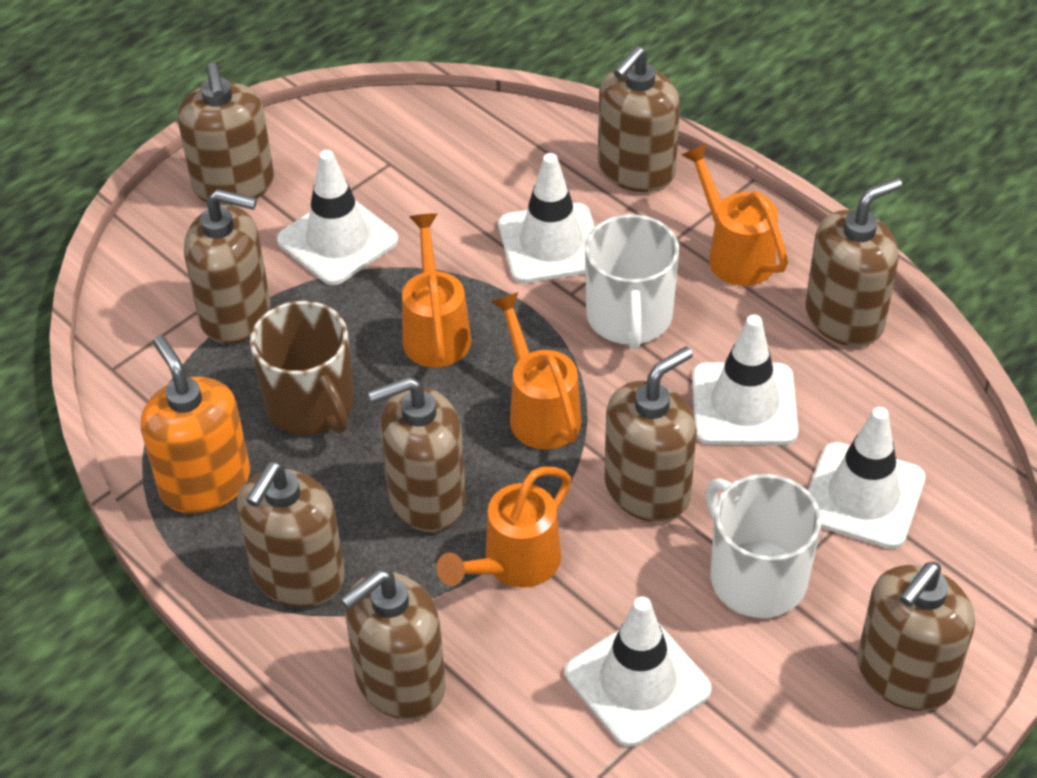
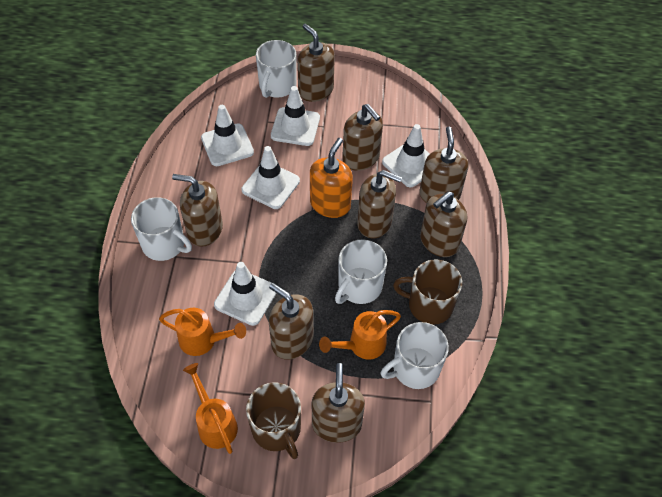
brown mug: 1 -> 2
brown soap dispenser: 9 -> 8
orange watering can: 4 -> 3
white mug: 2 -> 4

